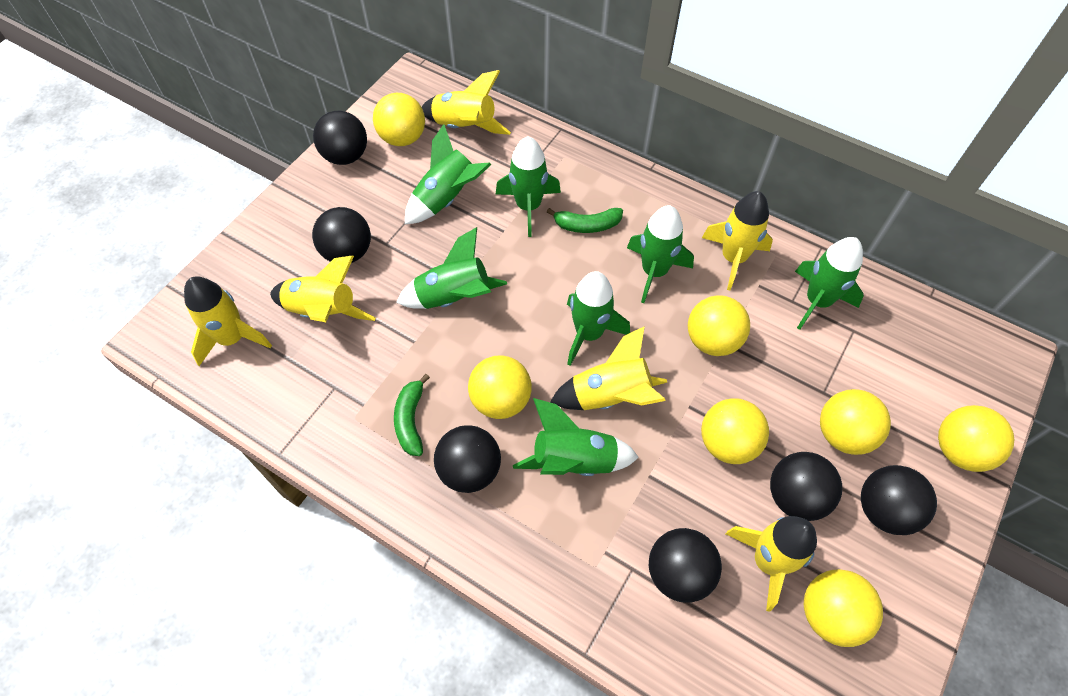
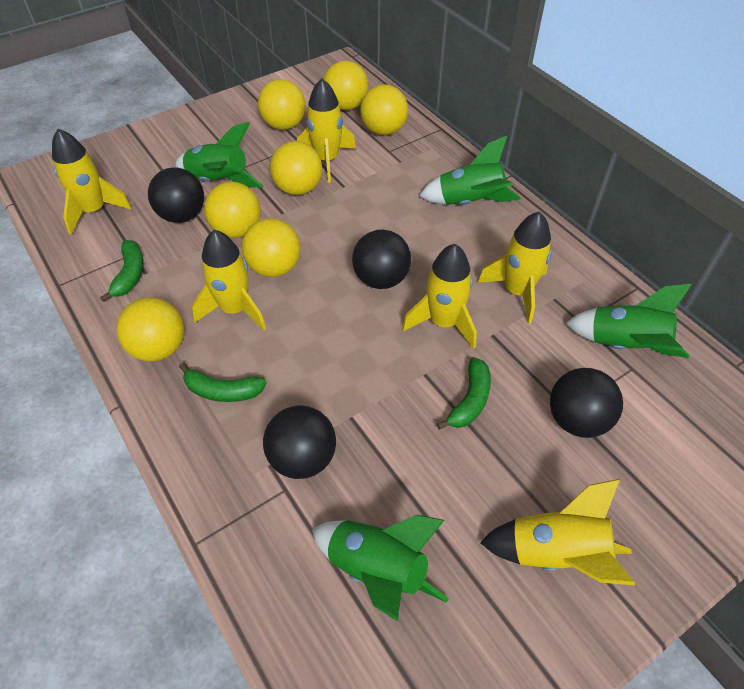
black ball: 6 -> 4
green banana: 2 -> 3
green rocket: 7 -> 4

